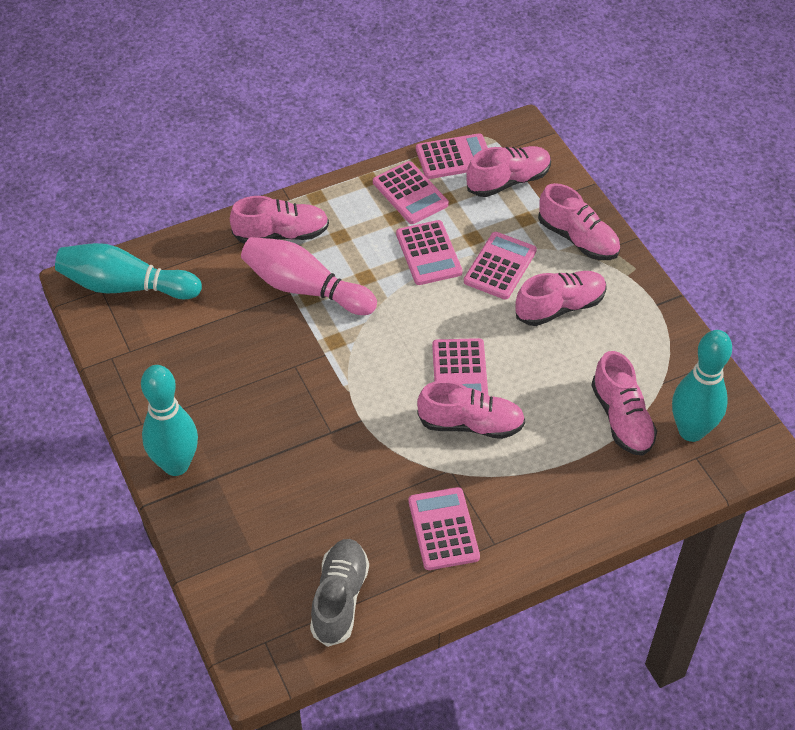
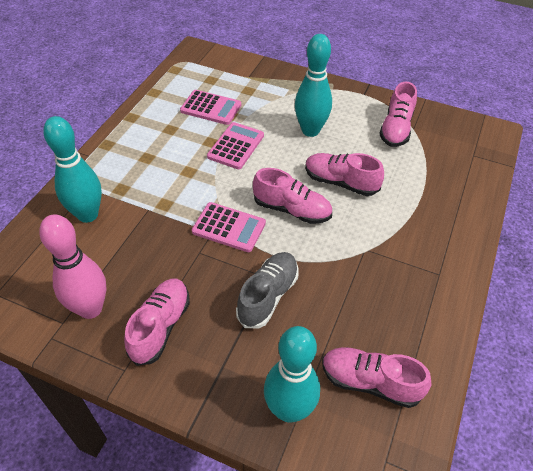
pink calculator: 6 -> 3
pink shoe: 6 -> 5

